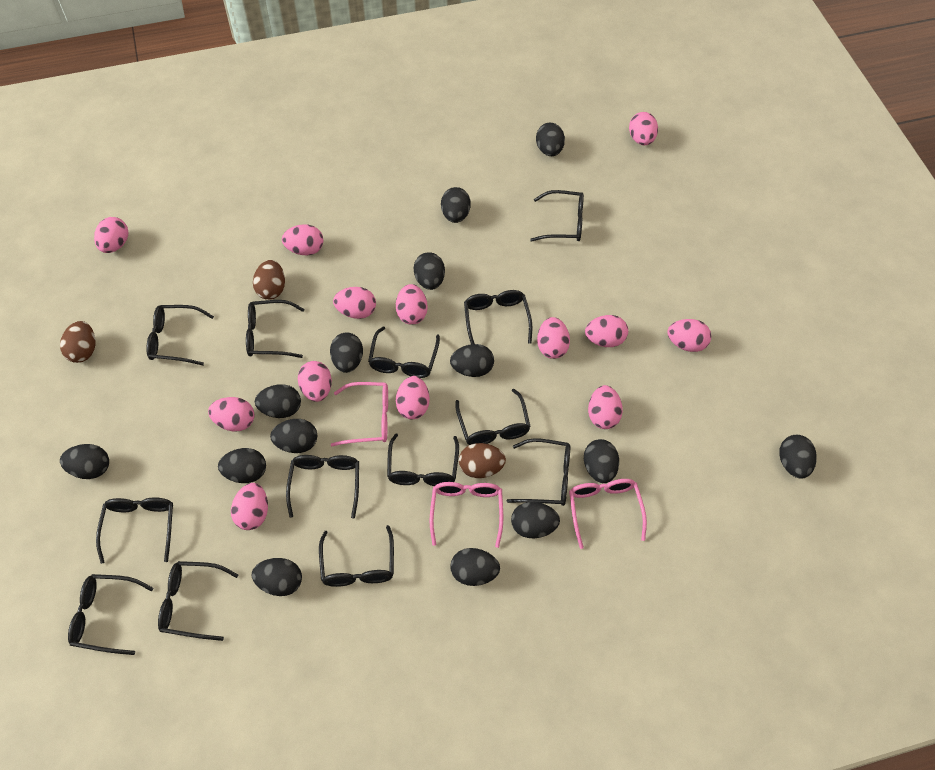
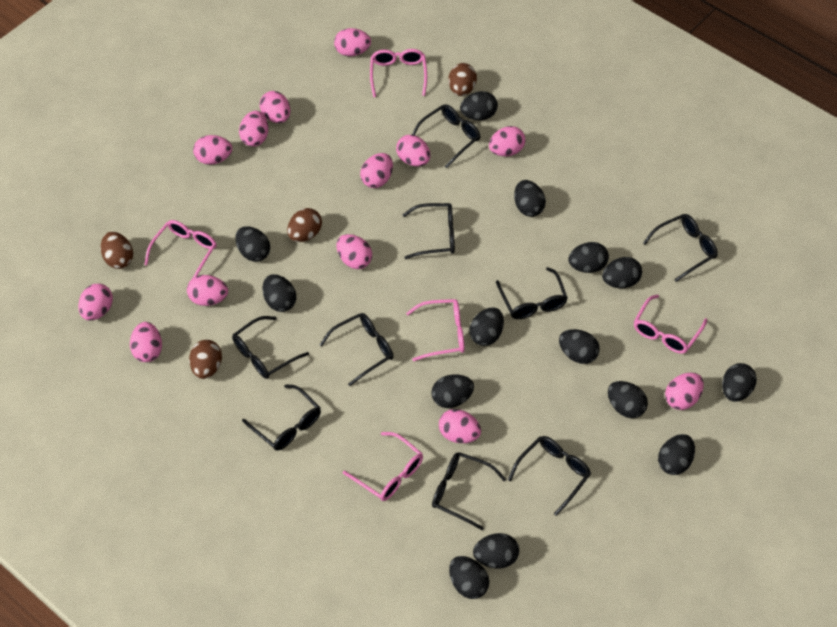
black glasses: 13 -> 9
brown egg: 3 -> 4
pink glasses: 3 -> 5

